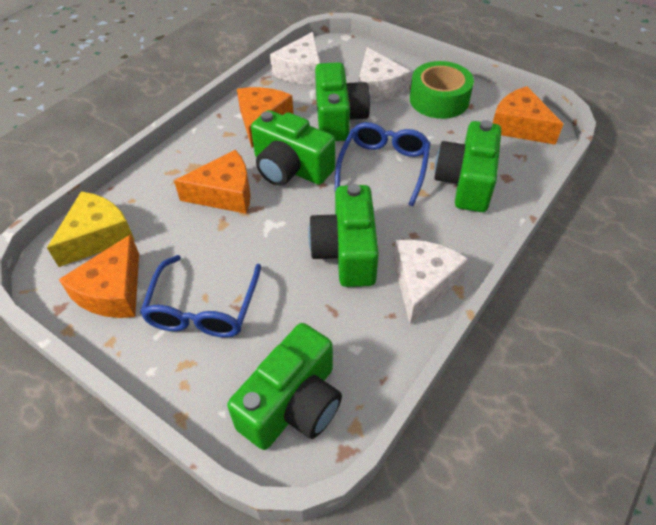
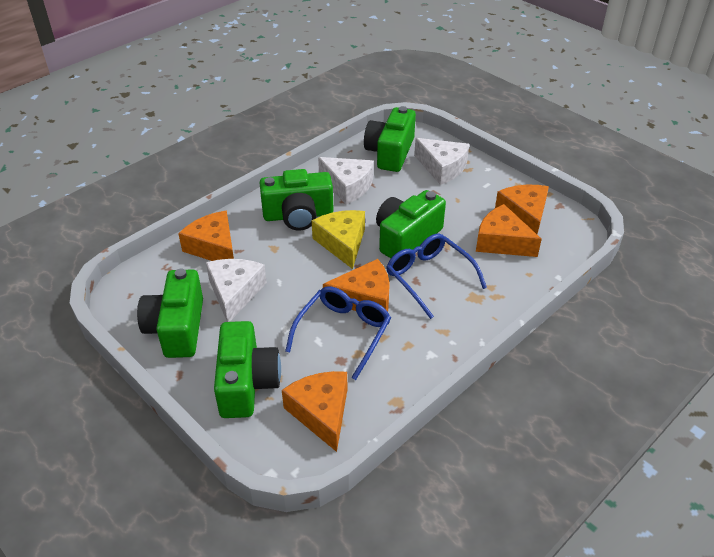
green tape: 1 -> 0
orange cheese: 4 -> 5

